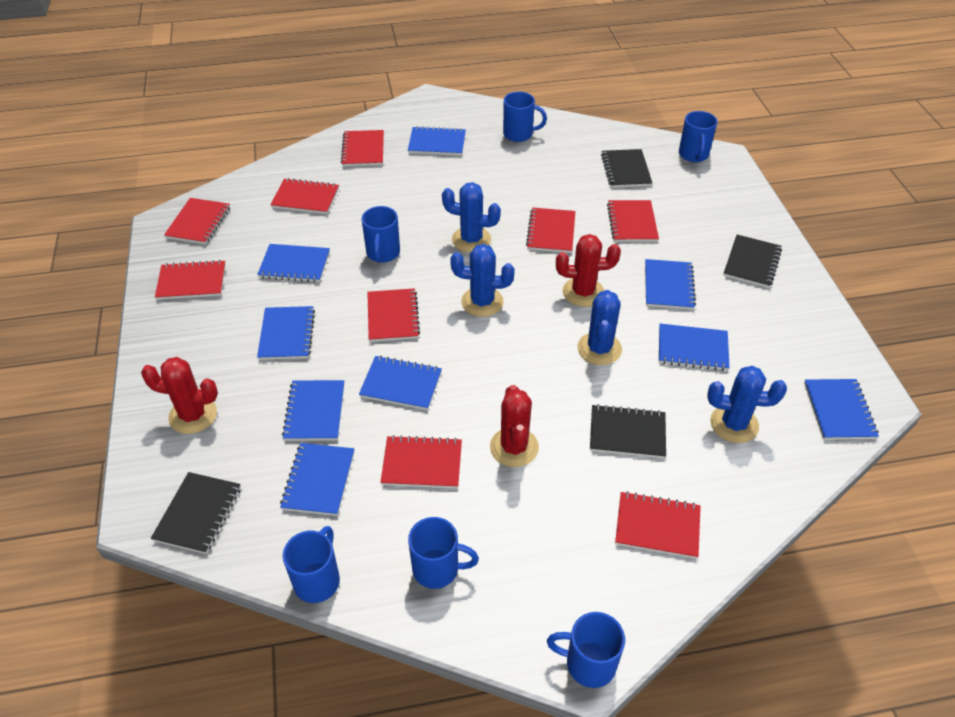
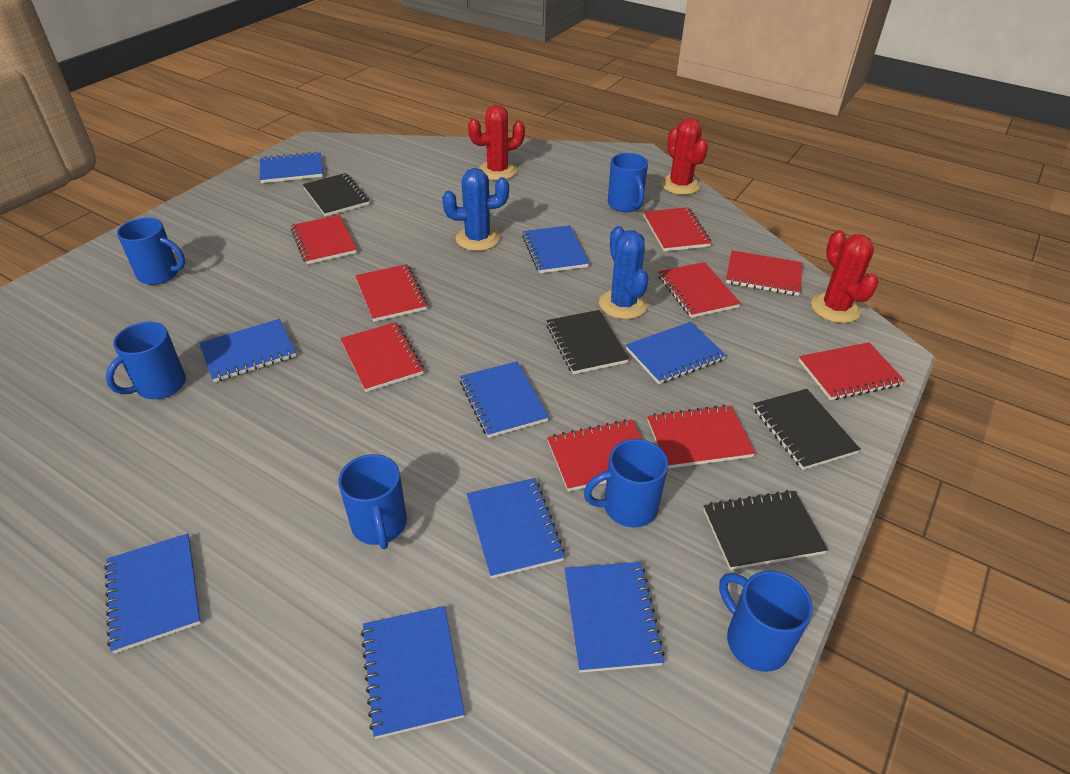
blue cactus: 4 -> 2

